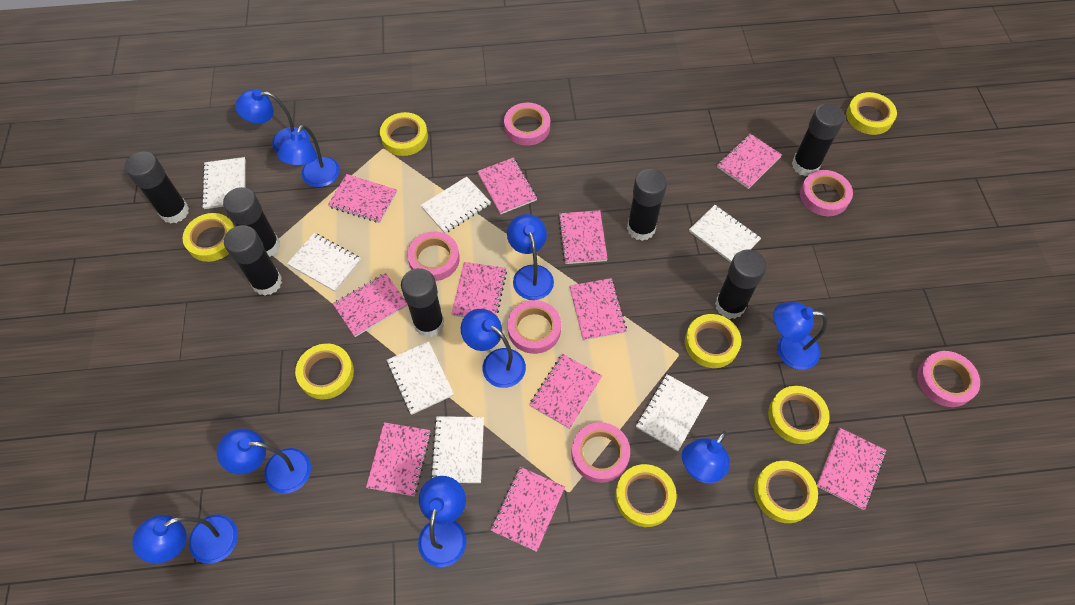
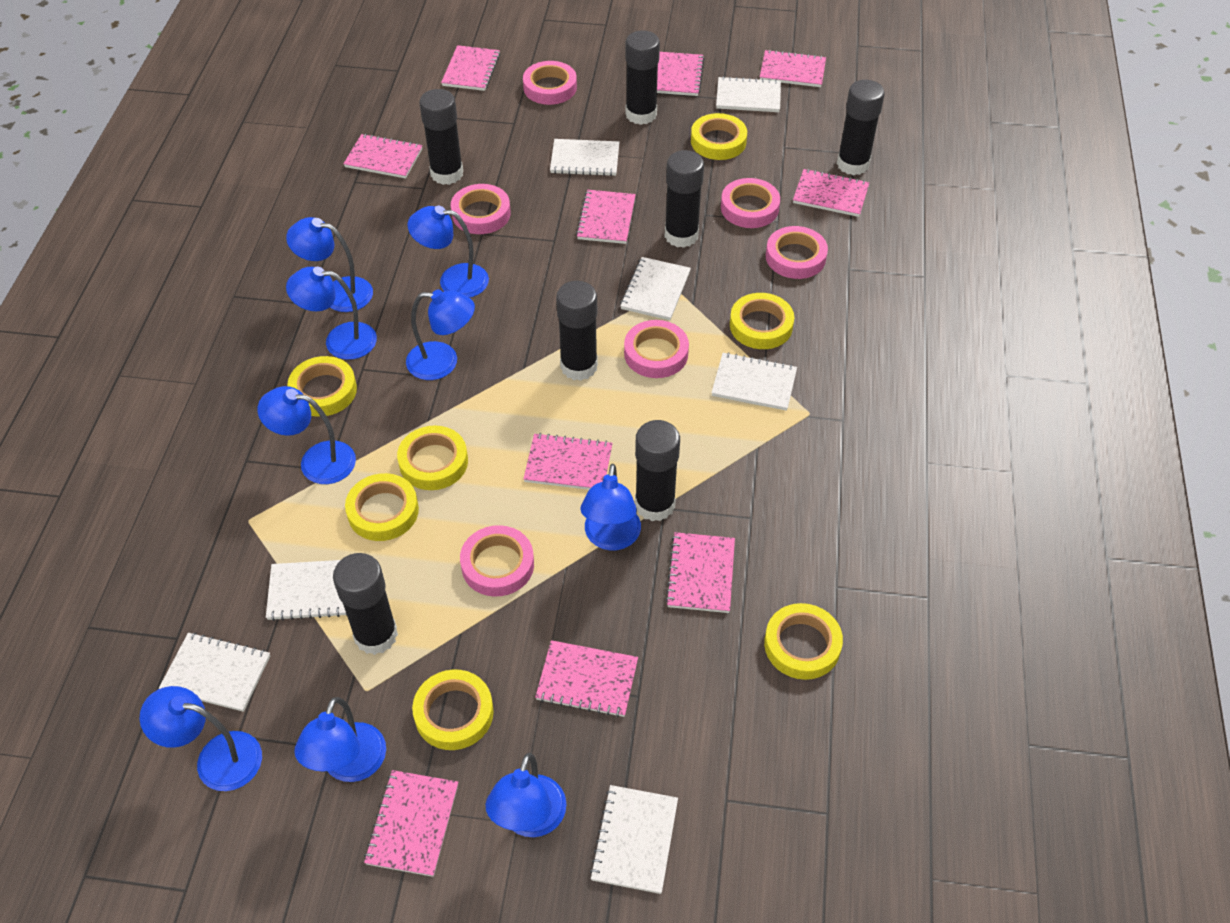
pink notebook: 11 -> 10
yellow tape: 8 -> 7

